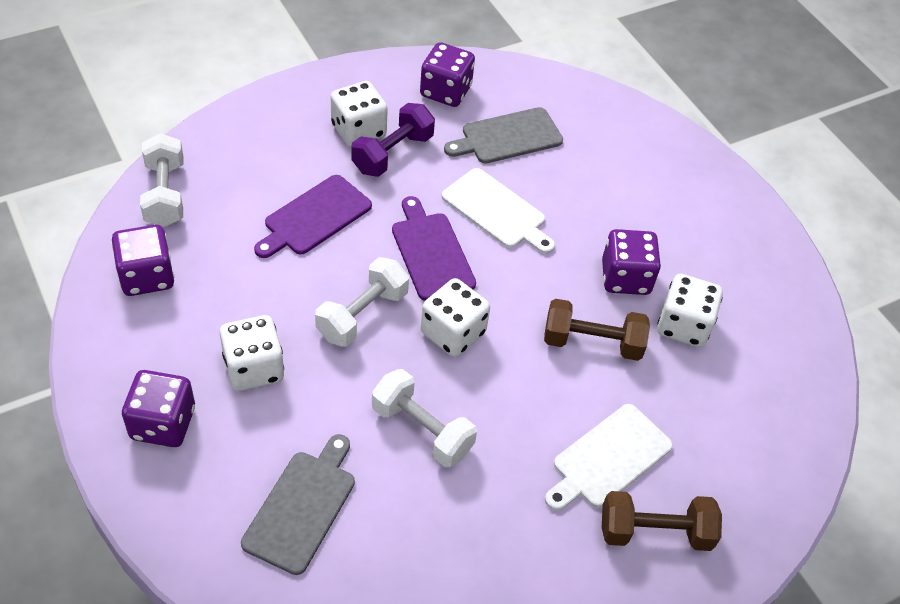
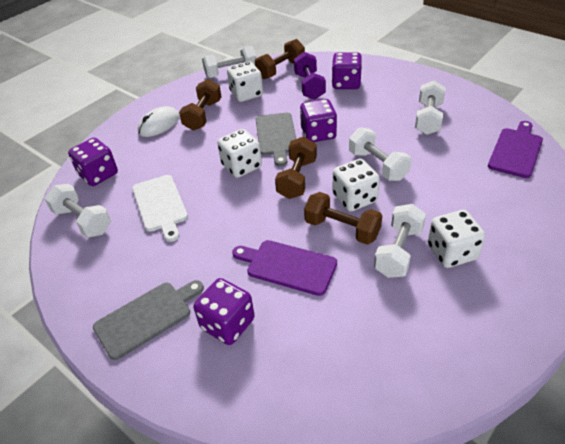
brown dumbbell: 2 -> 4
white cutting board: 2 -> 1
white dumbbell: 3 -> 5
white mouse: 0 -> 1

